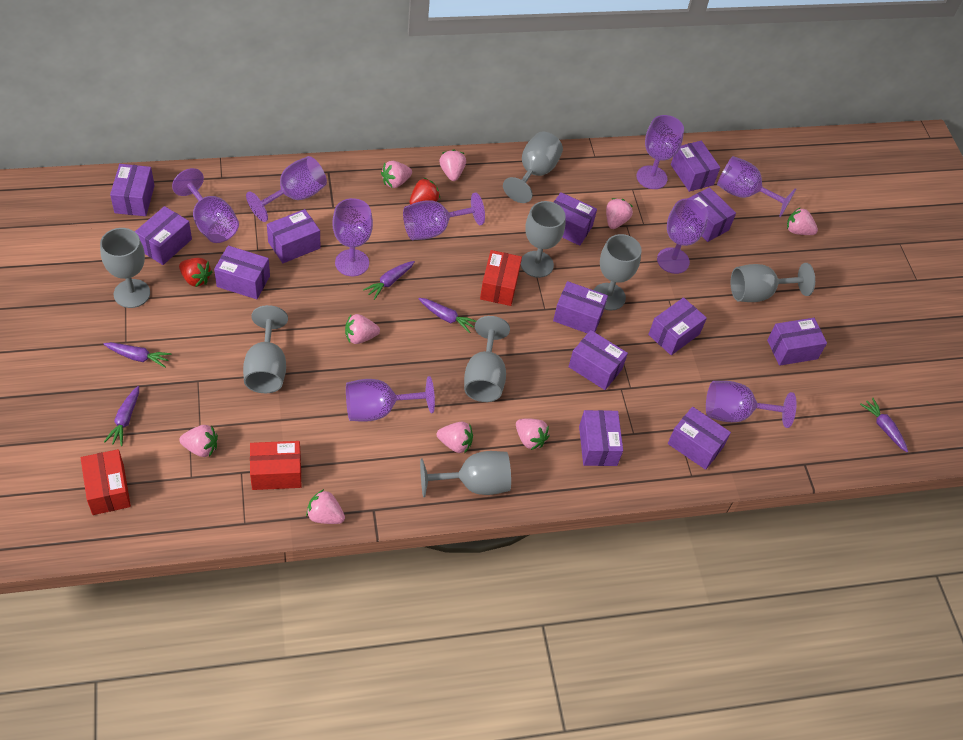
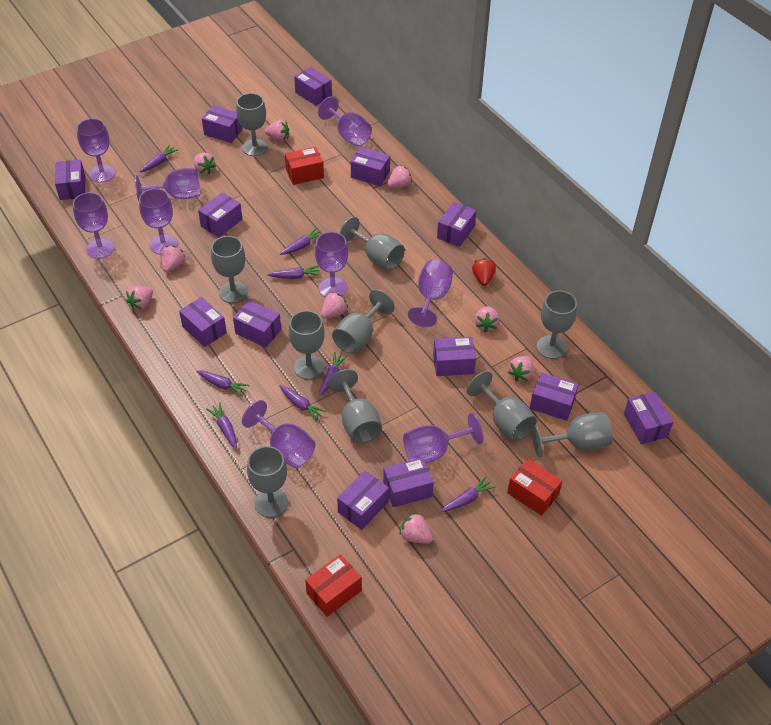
grey goblet: 8 -> 10
purple carrot: 5 -> 8
red strawberry: 2 -> 1

